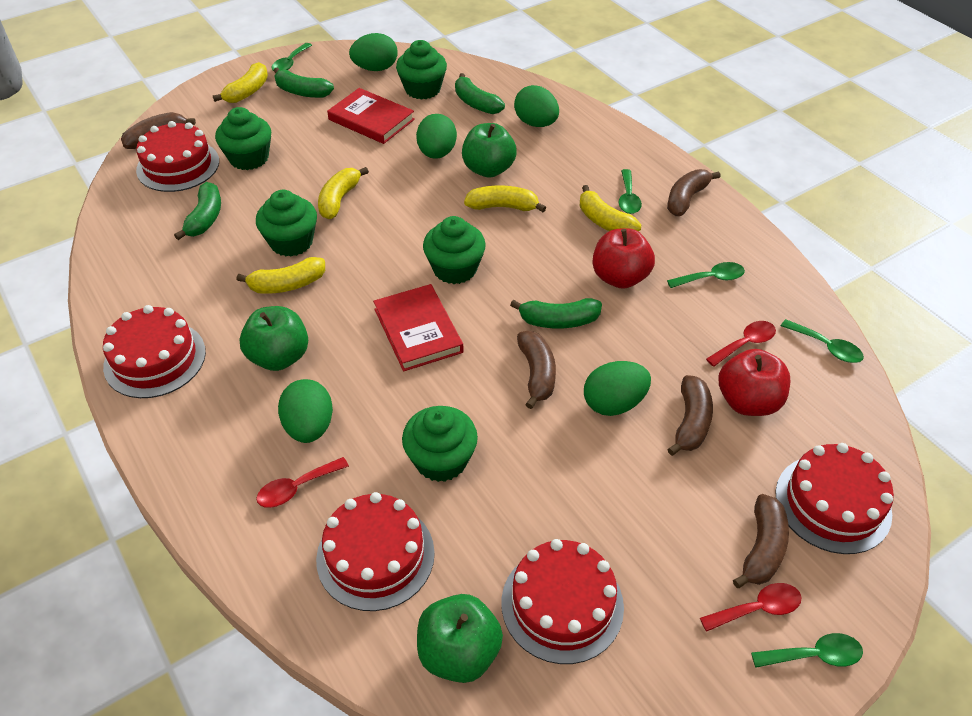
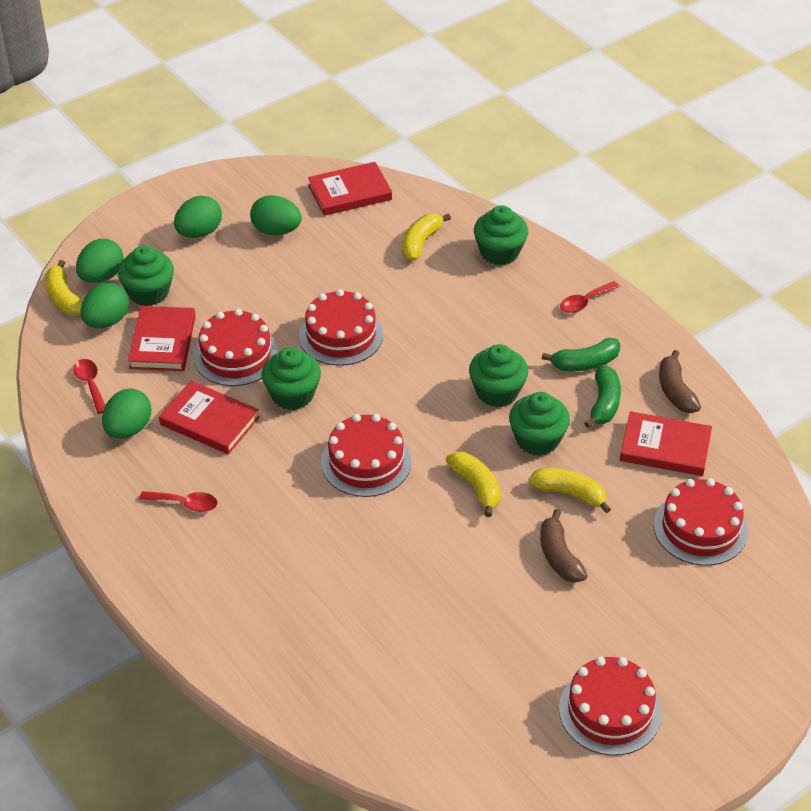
brown banana: 5 -> 2
green apple: 3 -> 0
green banana: 4 -> 2
green spoon: 5 -> 0
red apple: 2 -> 0
red book: 2 -> 4
yellow banana: 5 -> 4

